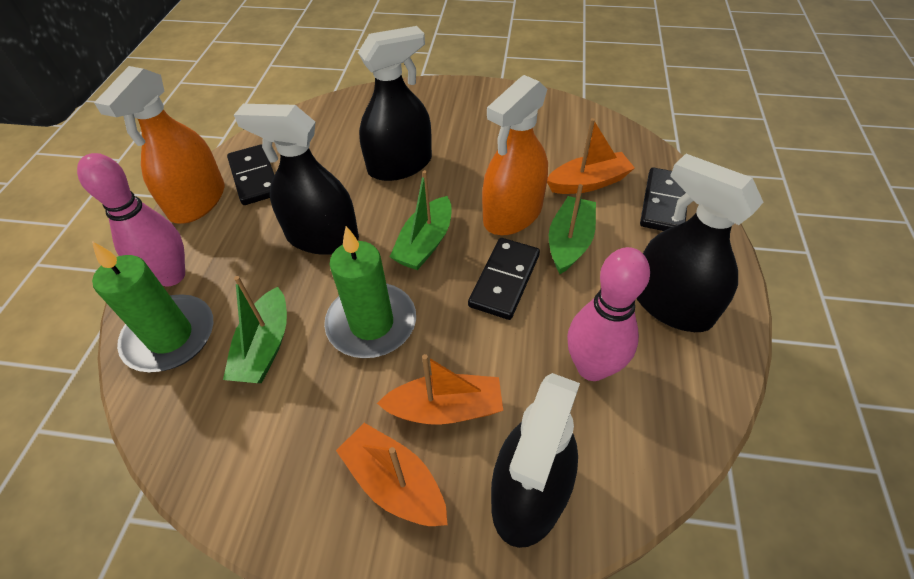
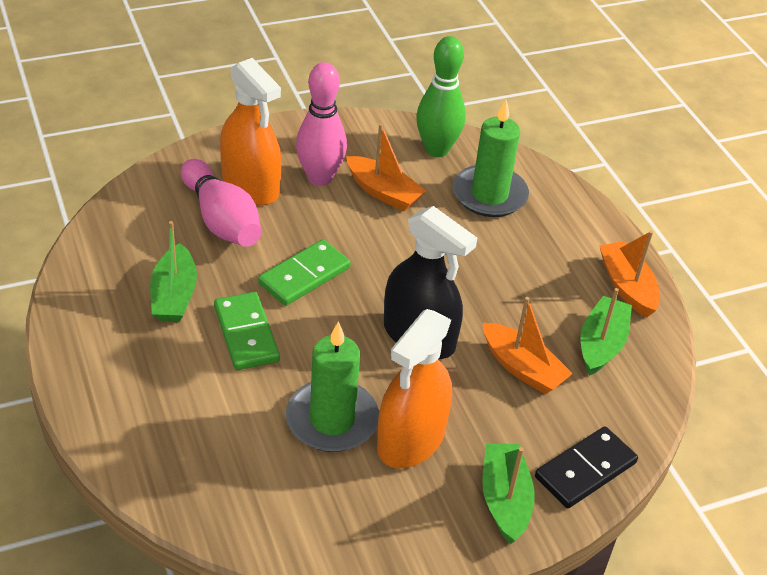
black domino: 3 -> 1
black spray bottle: 4 -> 1
green bowling pin: 0 -> 1
green domino: 0 -> 2

